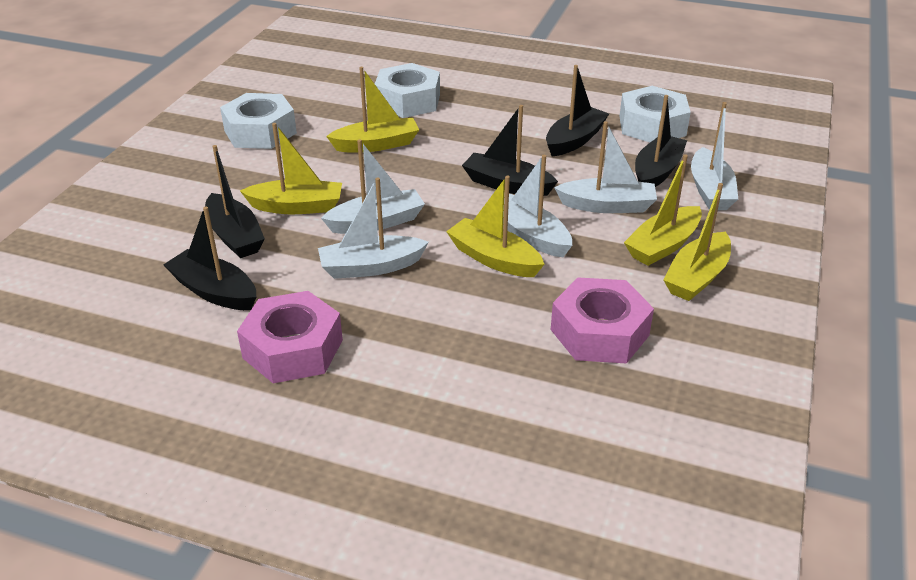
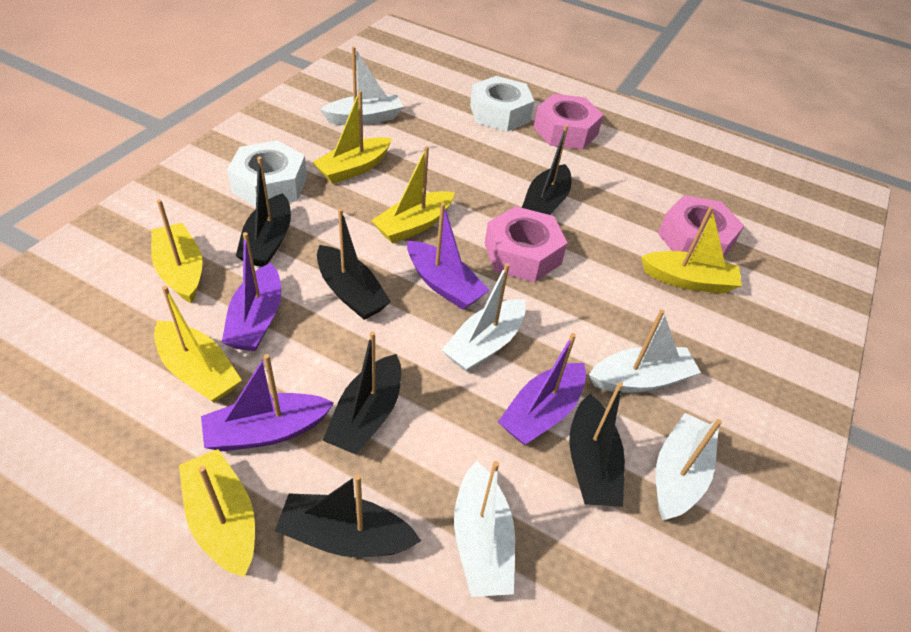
black boat: 5 -> 6
pink nut: 2 -> 3
purple boat: 0 -> 4
white nut: 3 -> 2
yellow boat: 5 -> 6

